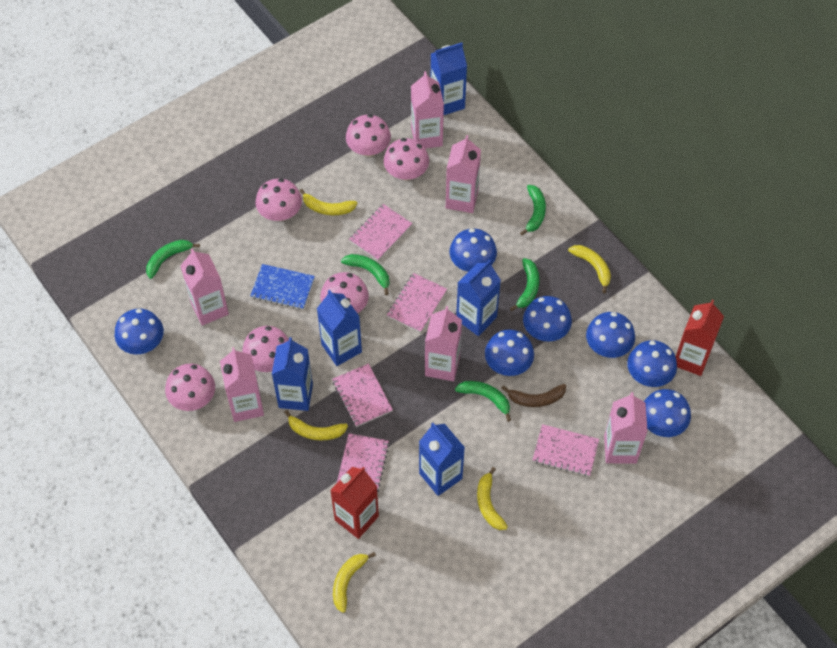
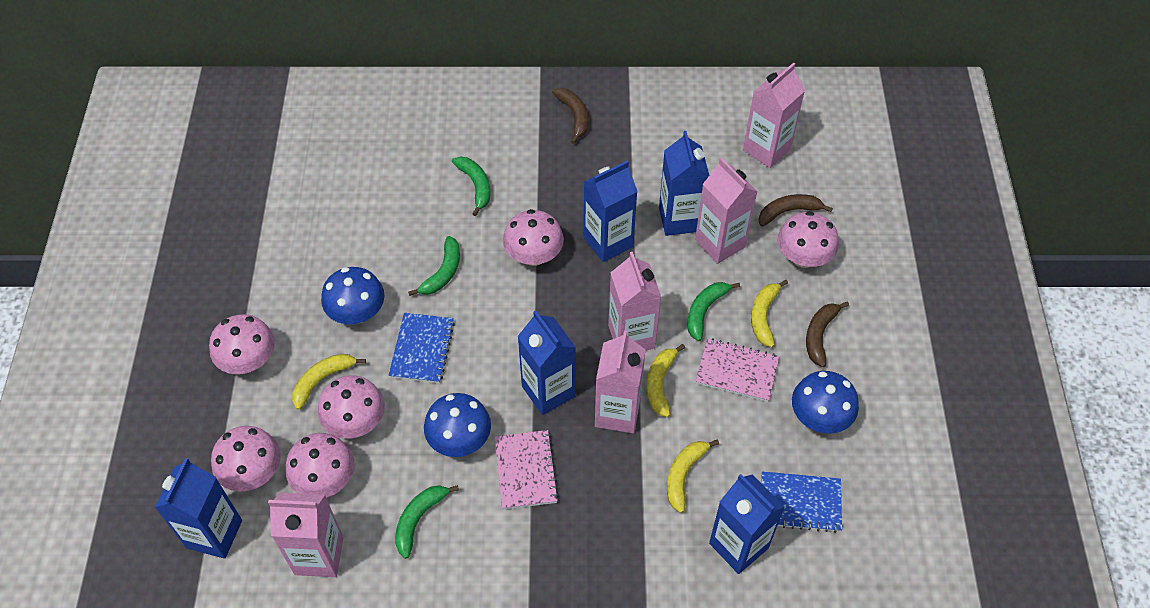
blue mushroom: 7 -> 3
blue notebook: 1 -> 2
brown banana: 1 -> 3
green banana: 5 -> 4
pink carton: 6 -> 5
pink notebook: 5 -> 2
red carton: 2 -> 0
yellow banana: 5 -> 4

